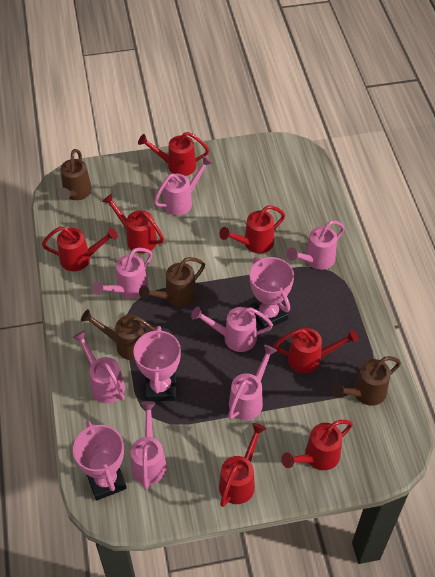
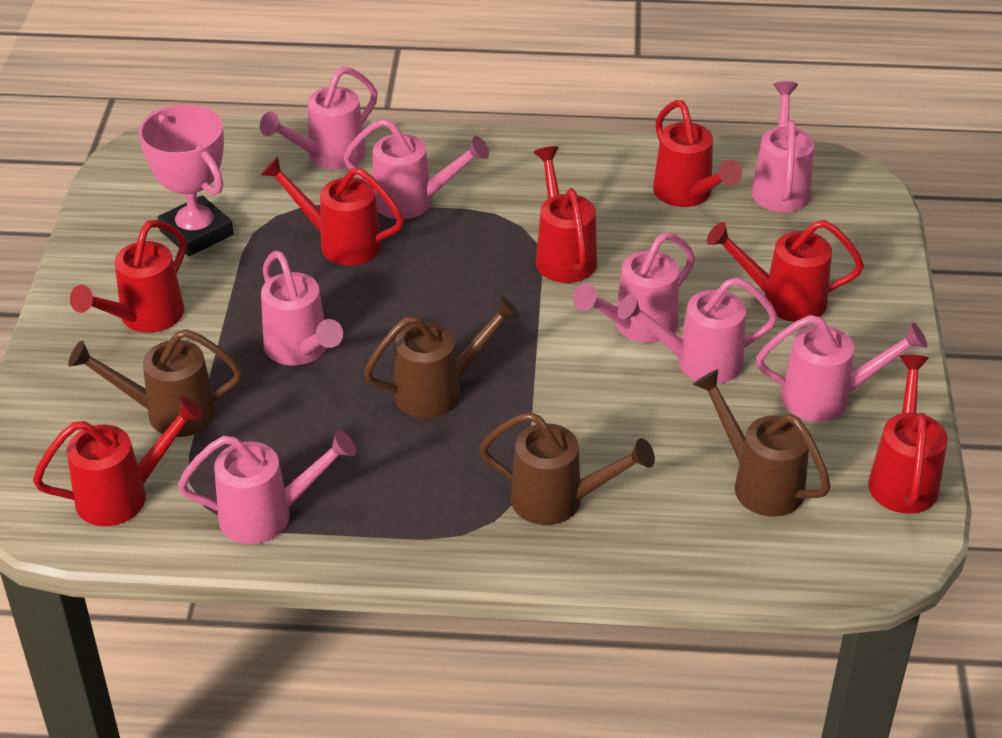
pink trophy: 3 -> 1
pink watering can: 7 -> 8

